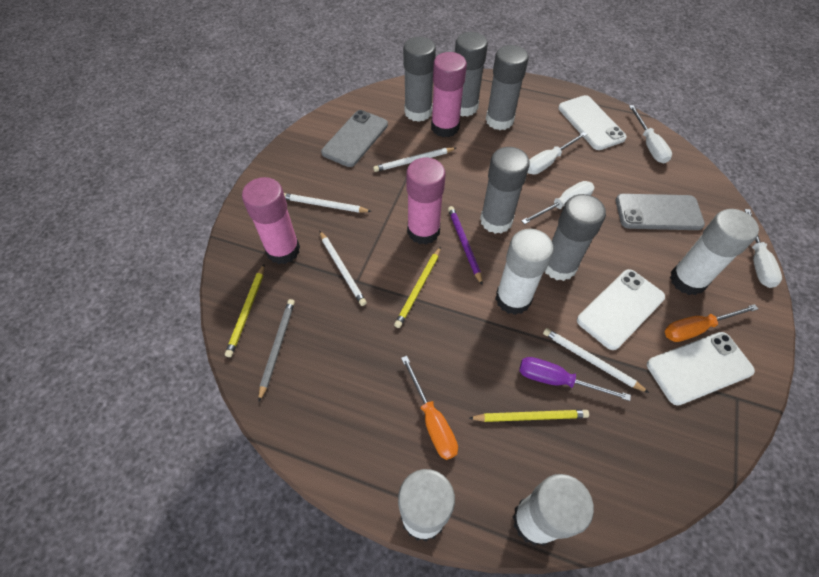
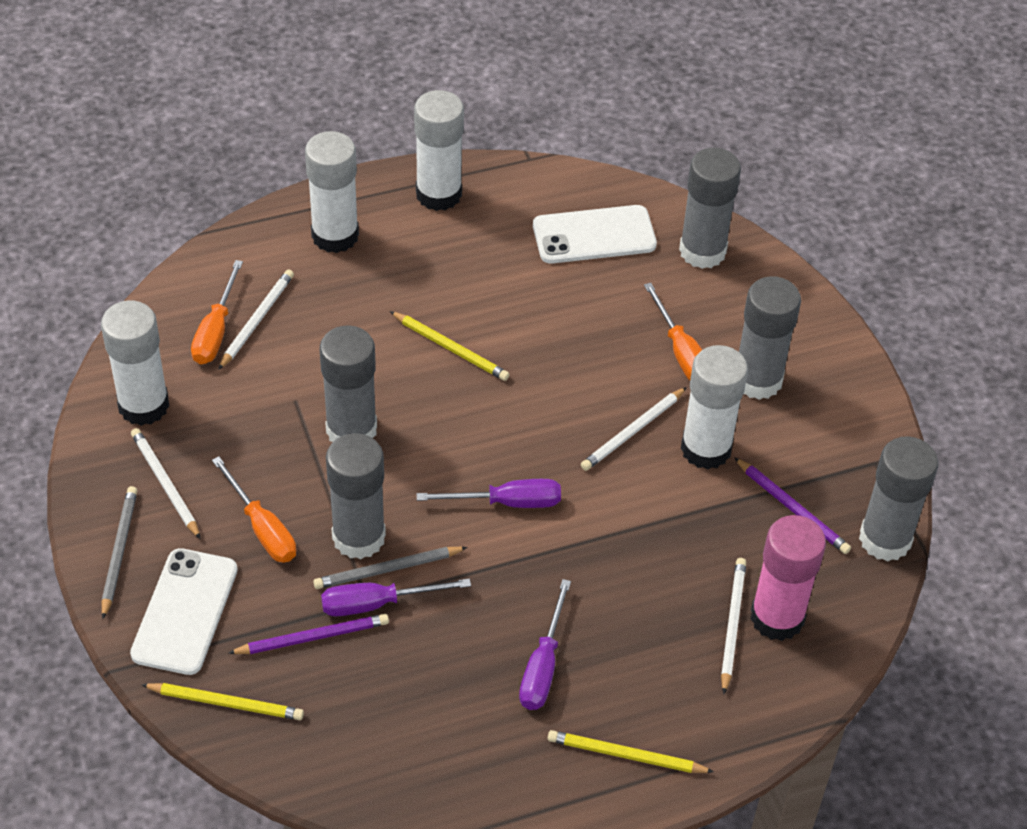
grey pencil: 1 -> 2
grey phone: 2 -> 0
orange screwdriver: 2 -> 3
pink glue stick: 3 -> 1
purple pencil: 1 -> 2
purple screwdriver: 1 -> 3
white phone: 3 -> 2
white screwdriver: 4 -> 0

